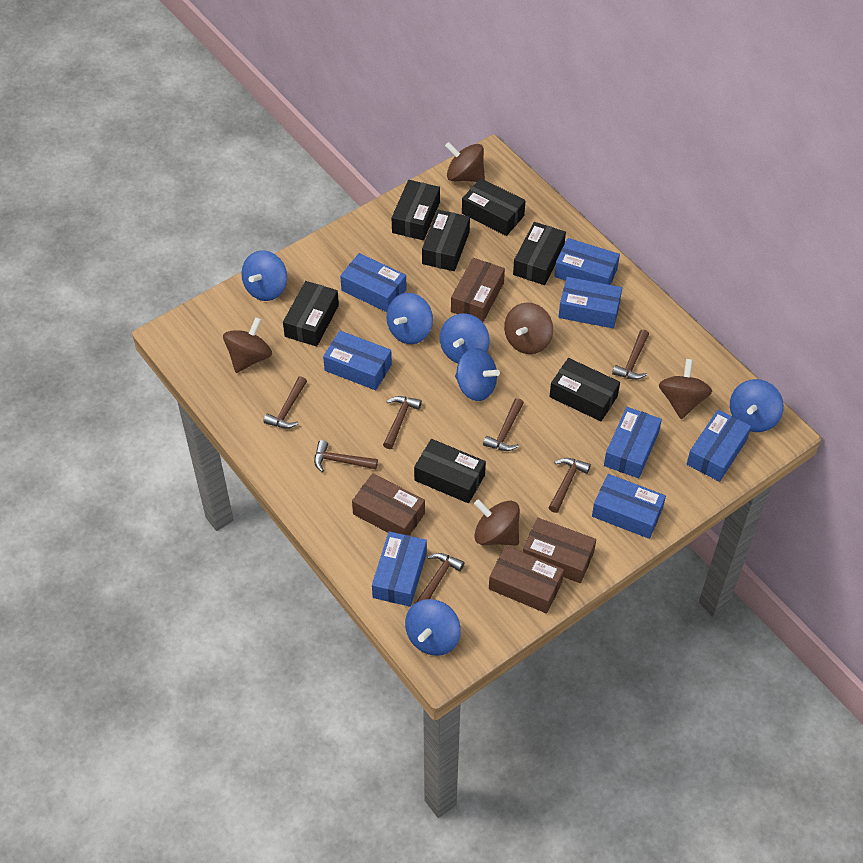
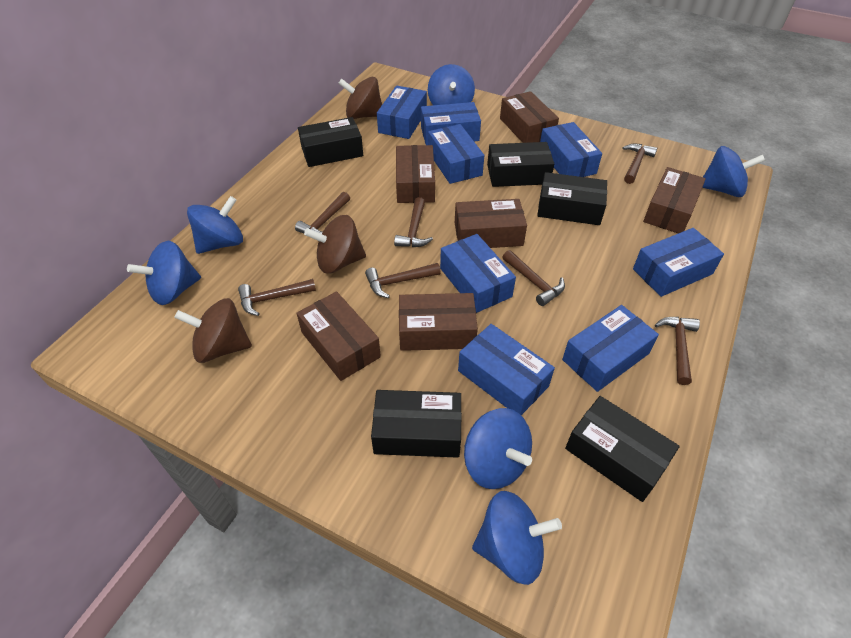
black box: 7 -> 5
brown box: 4 -> 6
brown spinning top: 5 -> 3

